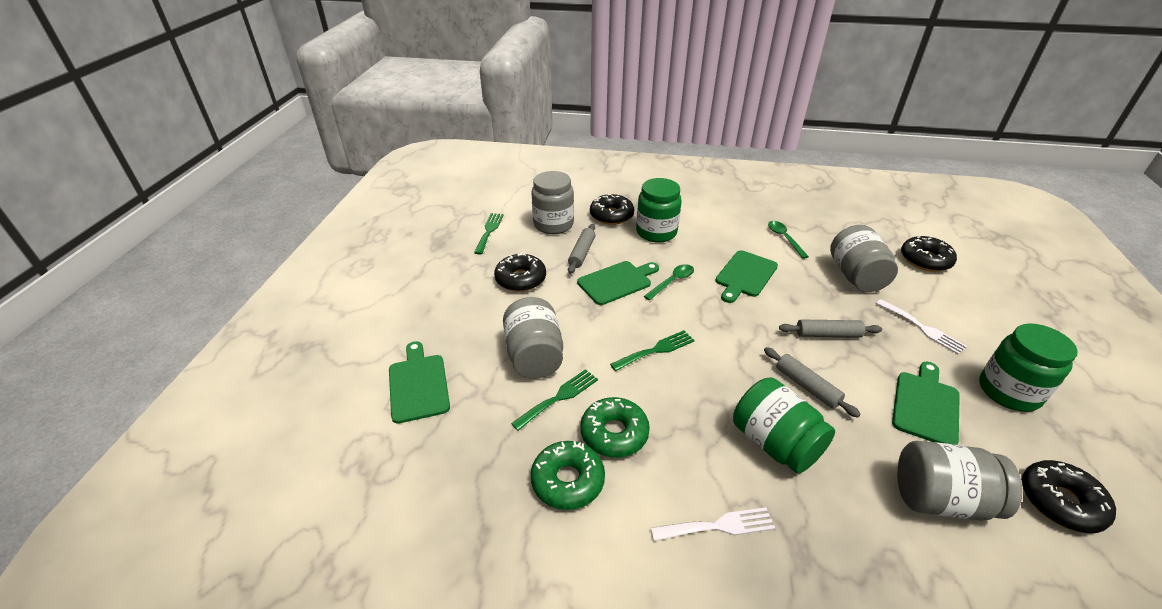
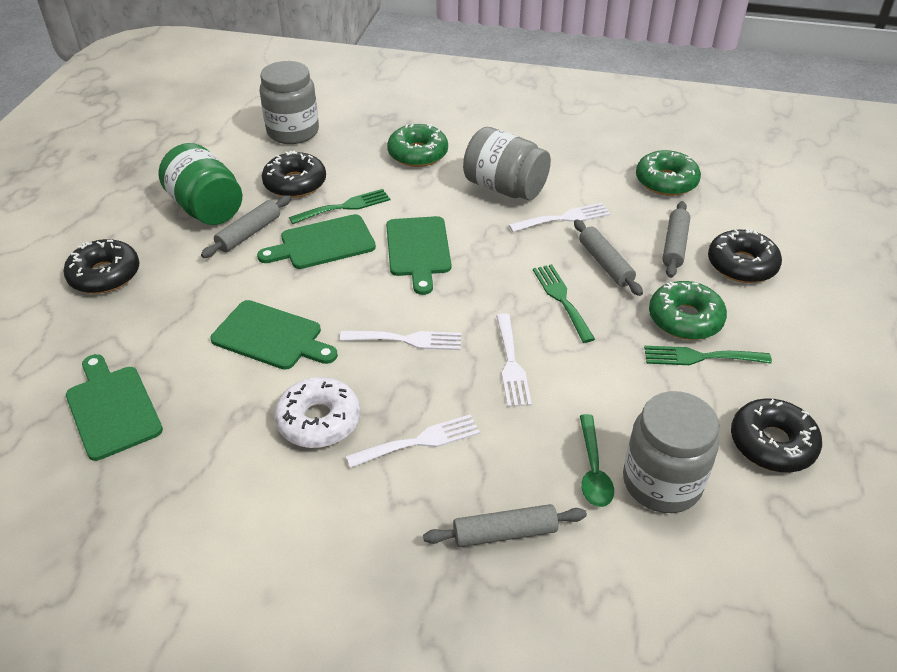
green donut: 2 -> 3
green jar: 3 -> 1
green spoon: 2 -> 1
grey jar: 4 -> 3
grey rolling pin: 3 -> 4
white donut: 0 -> 1
white fork: 2 -> 4

